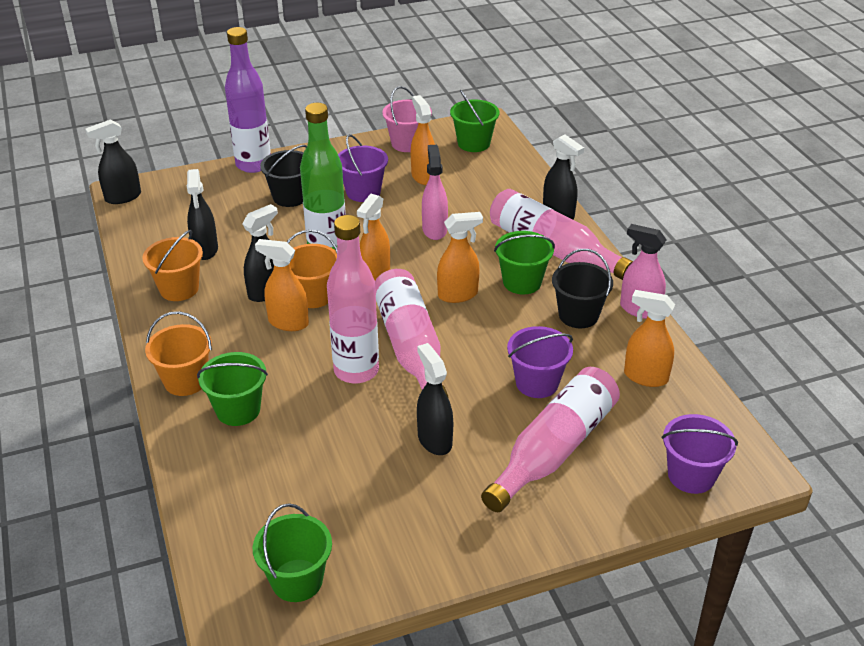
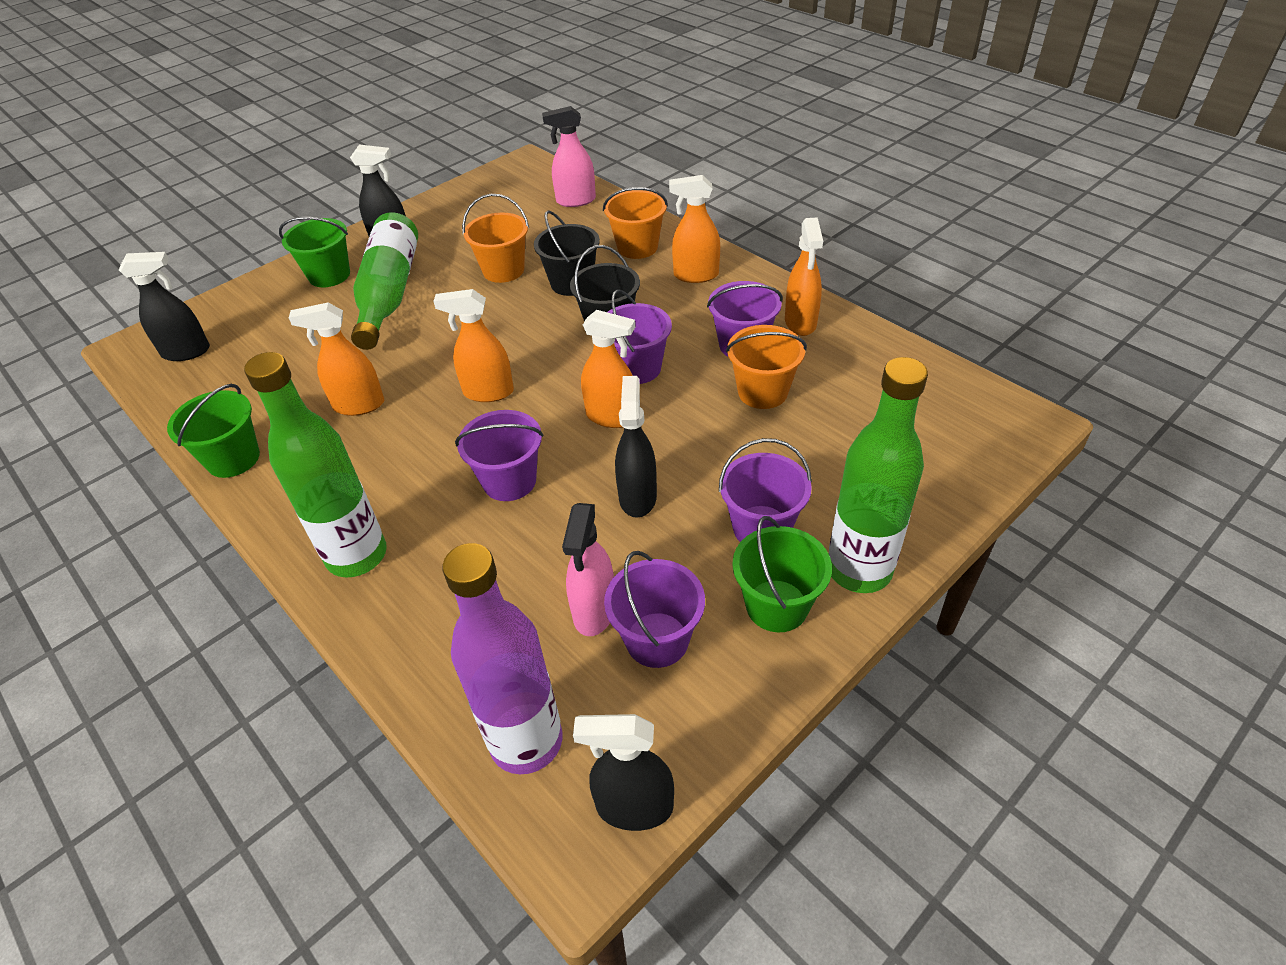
black spray bottle: 5 -> 4
green bottle: 1 -> 3
green bucket: 4 -> 3
pink bottle: 4 -> 0
pink bucket: 1 -> 0
purple bucket: 3 -> 5

